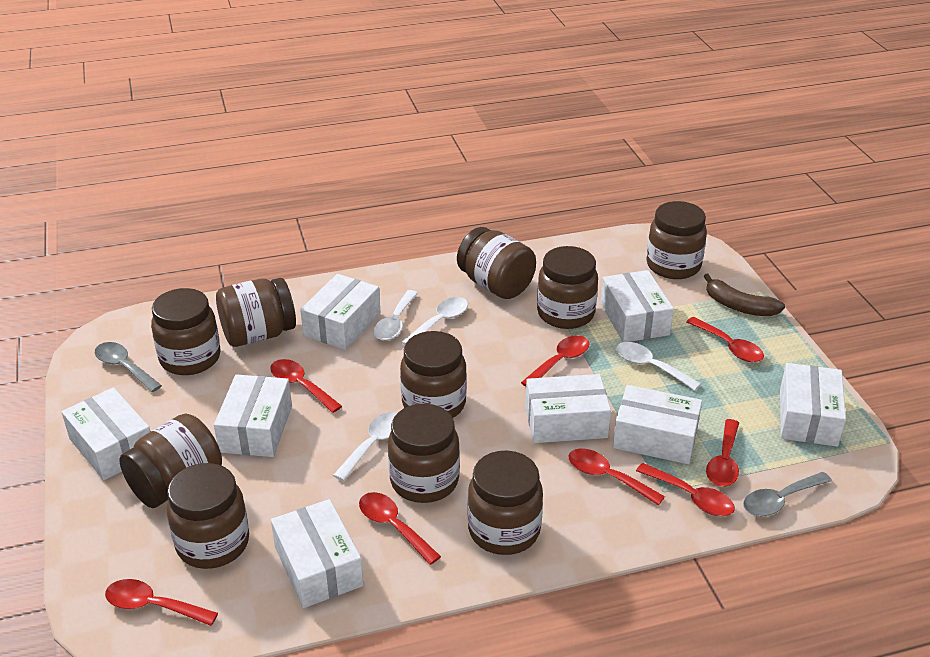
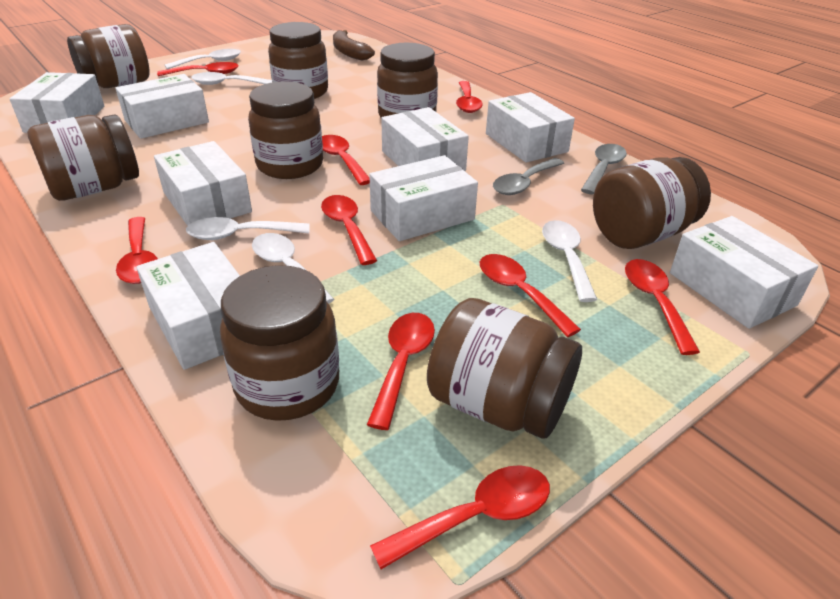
brown jar: 10 -> 8
red spoon: 8 -> 9
white spoon: 4 -> 5

